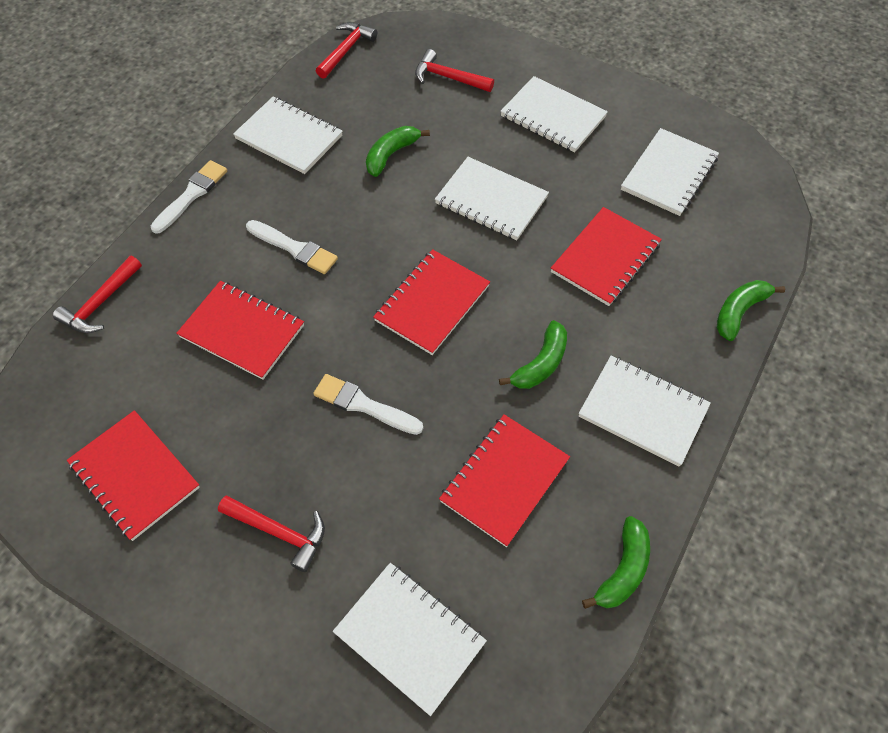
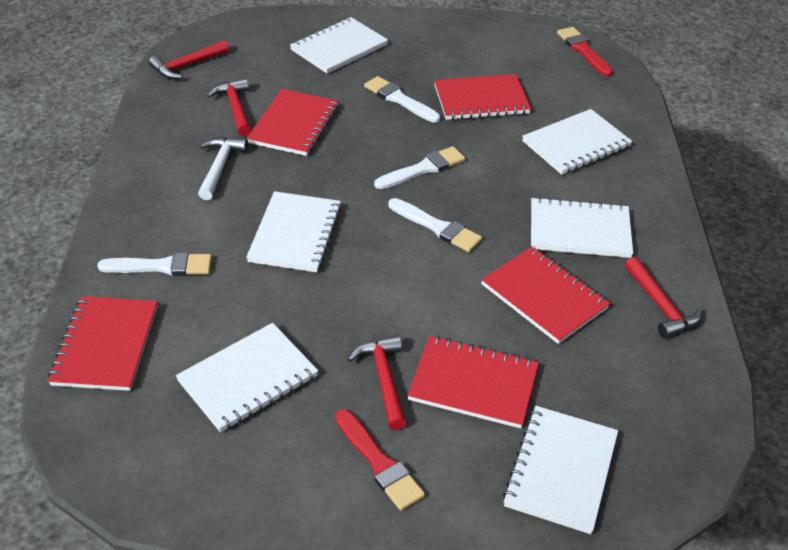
green banana: 4 -> 0
red brush: 0 -> 2
white brush: 3 -> 4
white hammer: 0 -> 1

